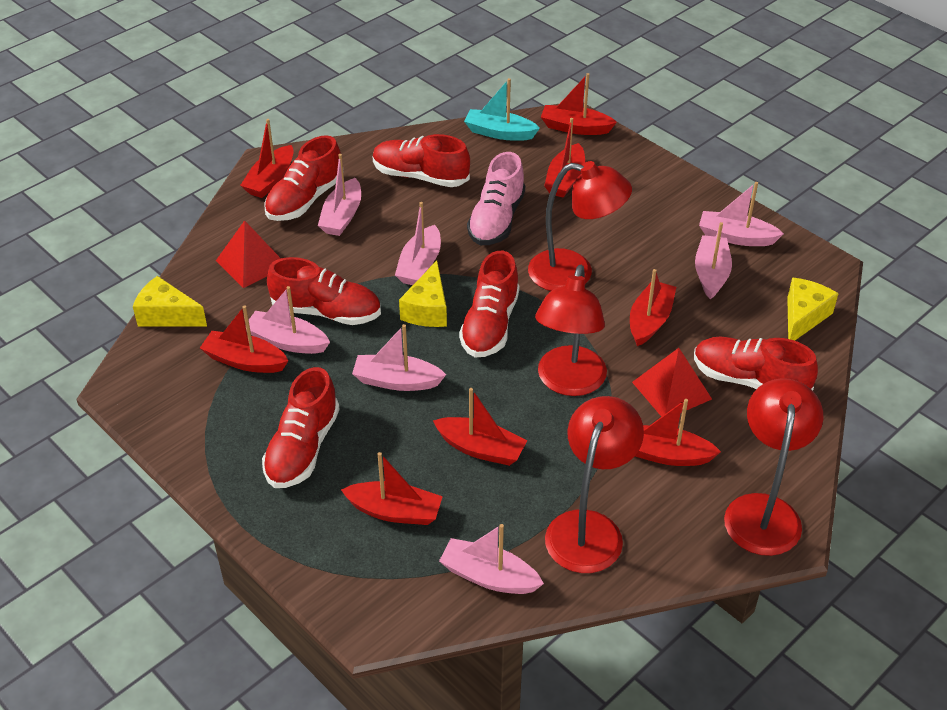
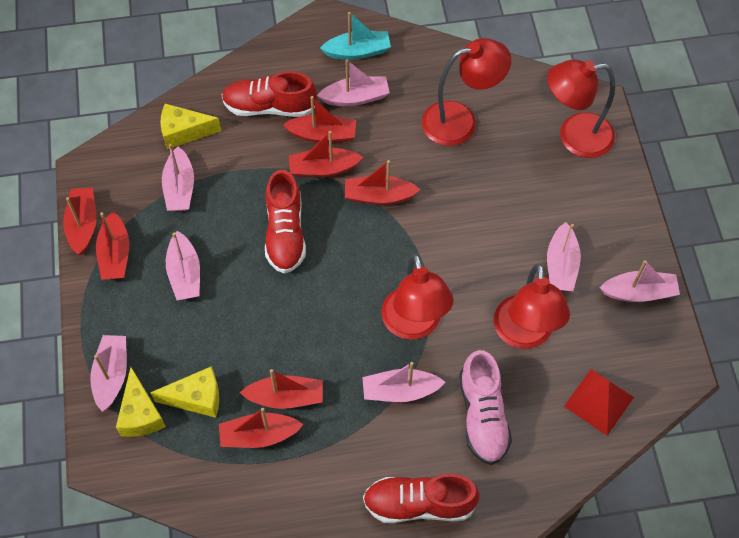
red boat: 8 -> 7
red pyramid: 2 -> 1
red shoe: 6 -> 3

